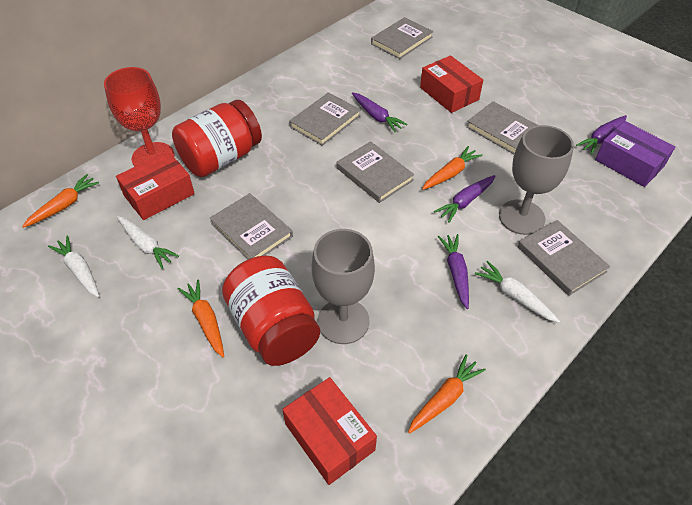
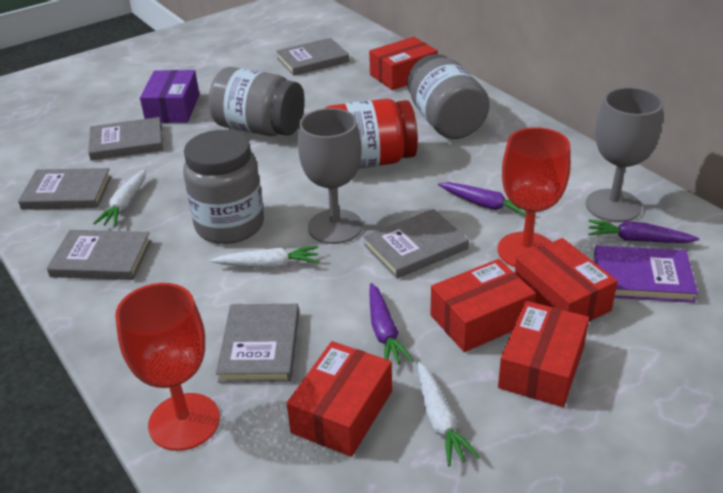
grey jar: 0 -> 3
orange carrot: 4 -> 0
purple book: 0 -> 1
purple carrot: 4 -> 3
red box: 3 -> 5
red goblet: 1 -> 2
red jar: 2 -> 1

